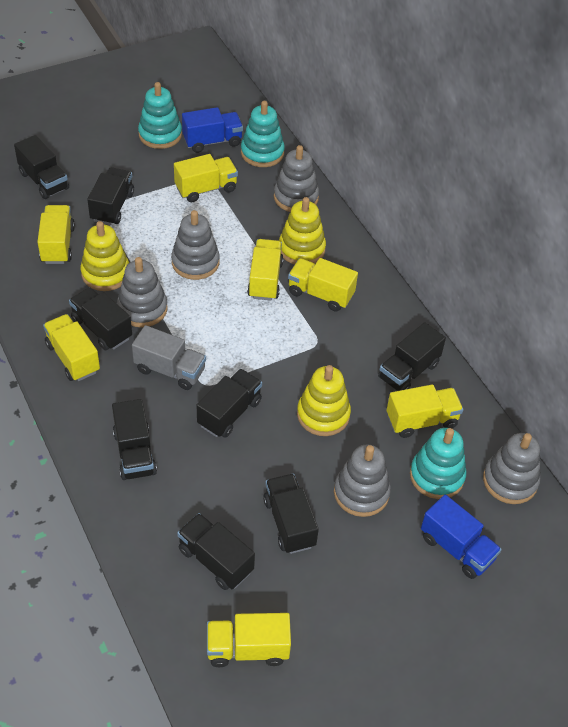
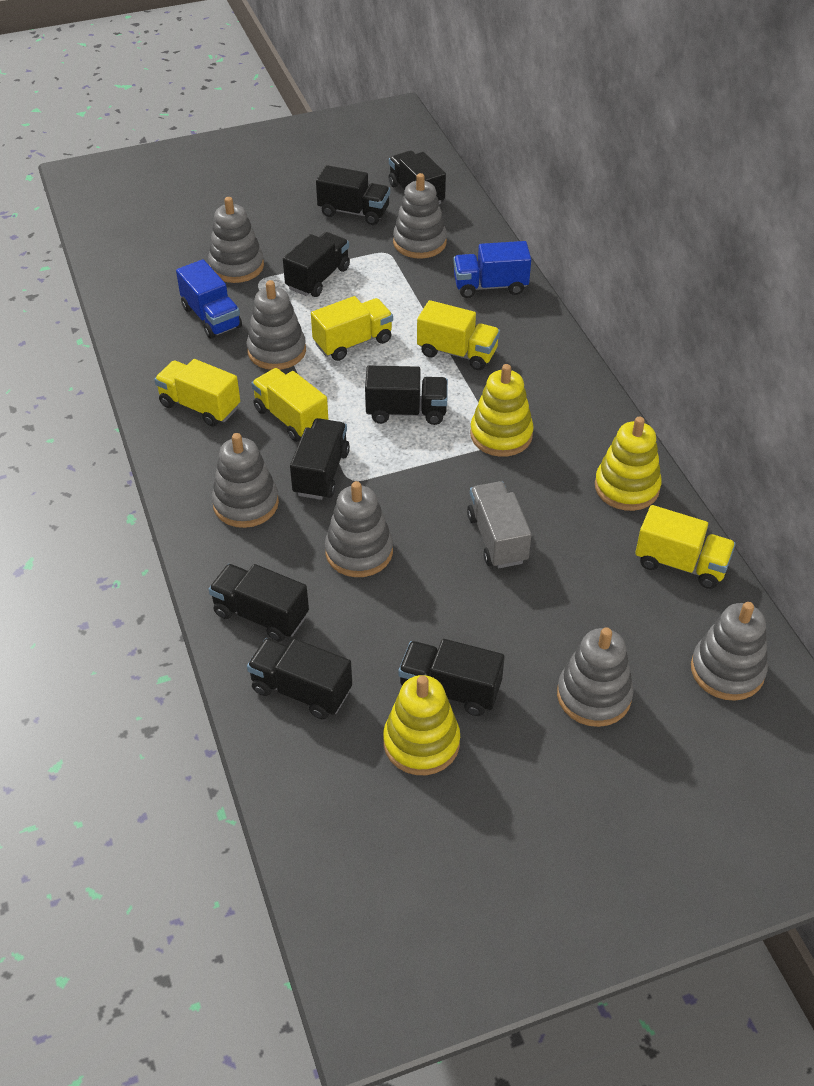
grey stacking toy: 5 -> 7
turquoise stacking toy: 3 -> 0
yellow truck: 7 -> 5

